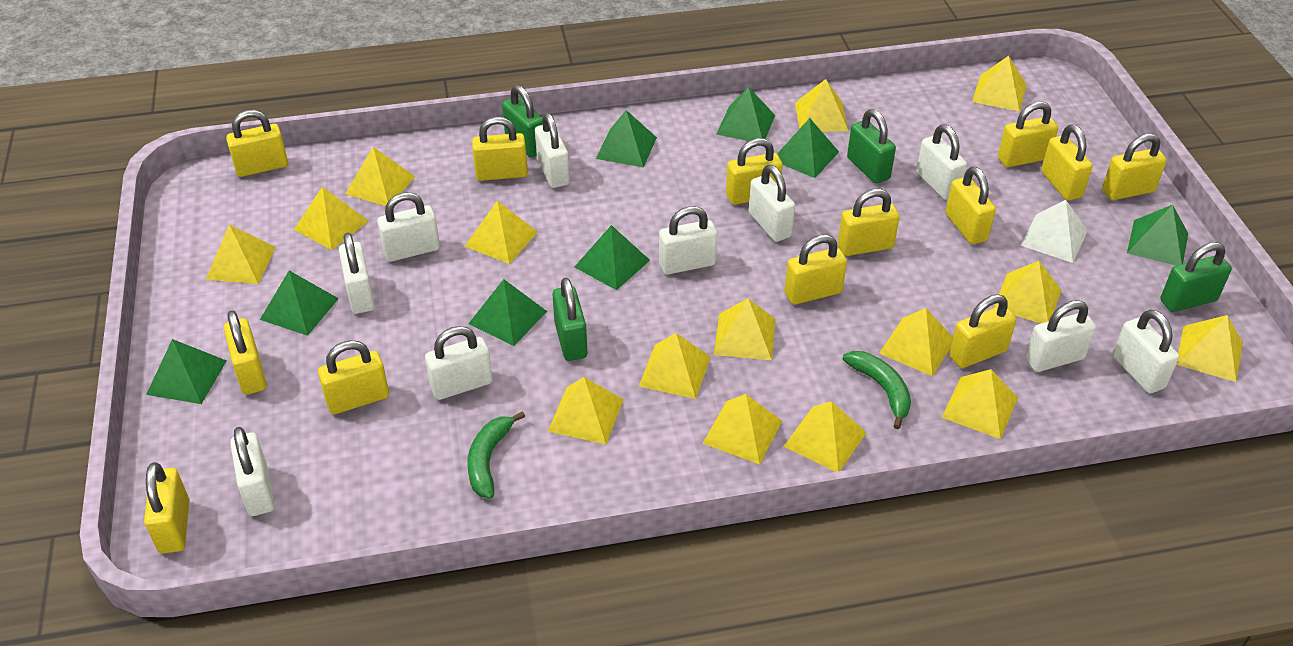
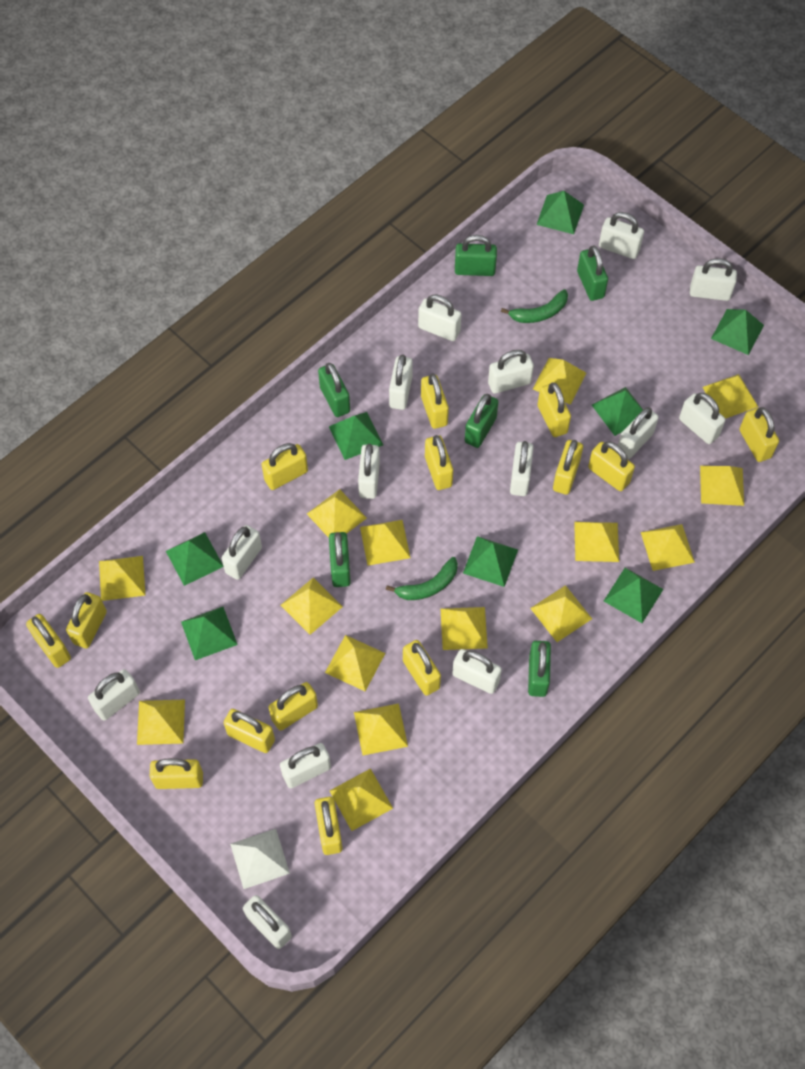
green padlock: 4 -> 6
white padlock: 10 -> 14
yellow padlock: 13 -> 14

